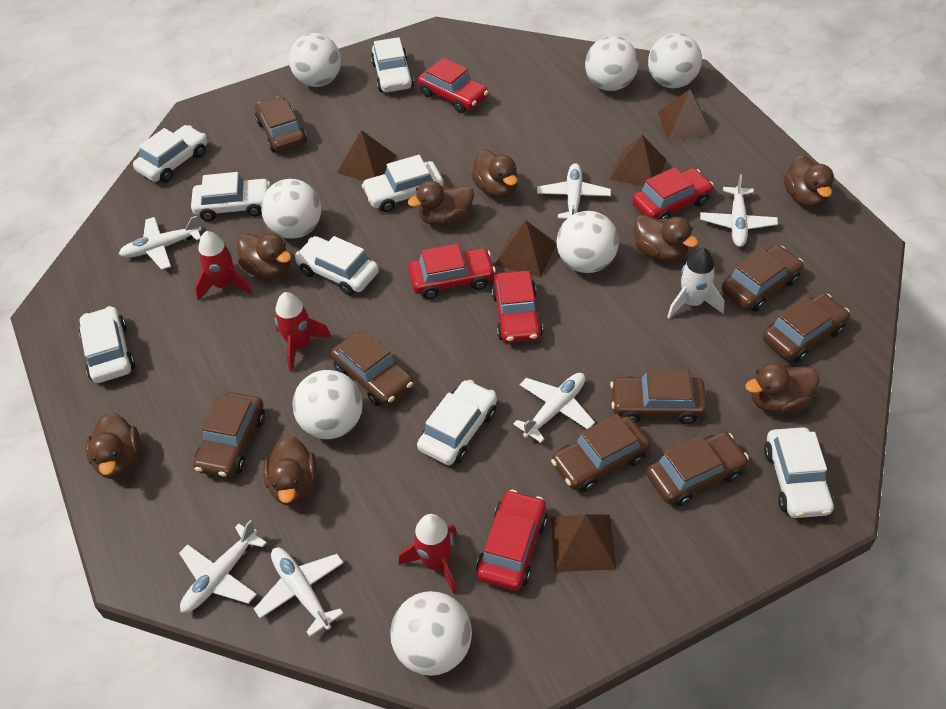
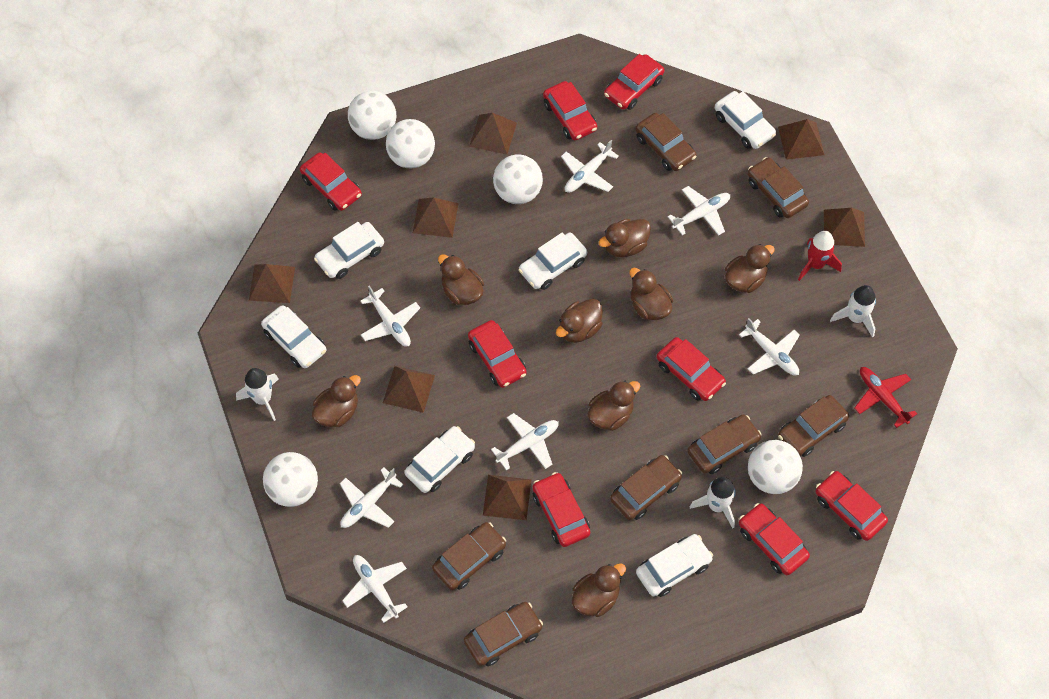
brown car: 8 -> 7
brown pyramid: 5 -> 7
red car: 5 -> 8
red plane: 0 -> 1
red rocket: 3 -> 1
white ball: 7 -> 5
white car: 8 -> 6
white plane: 6 -> 7
white rocket: 1 -> 3

